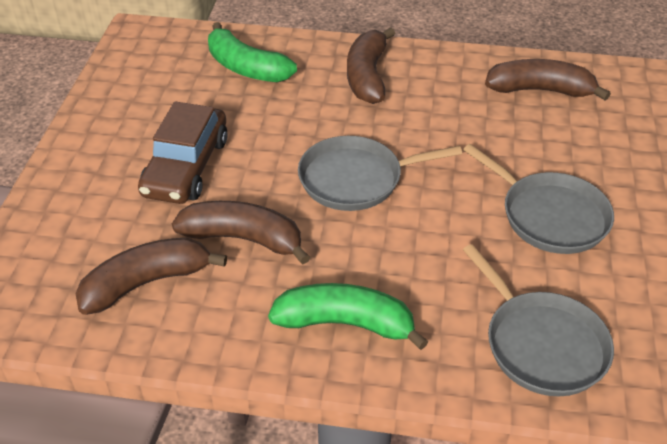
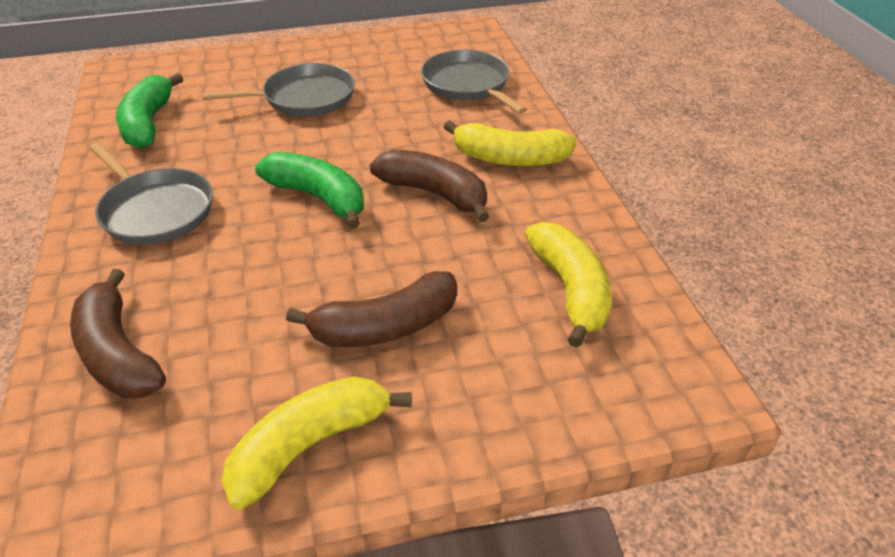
brown banana: 4 -> 3
brown car: 1 -> 0
yellow banana: 0 -> 3

